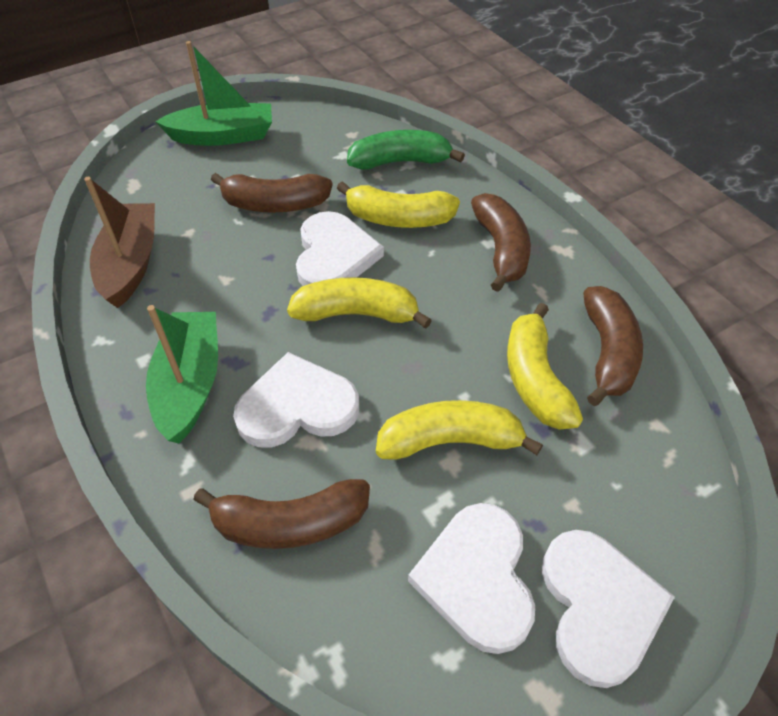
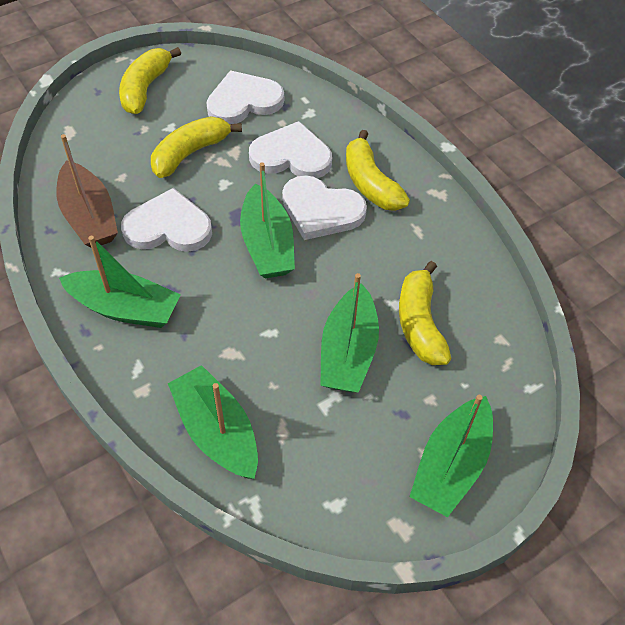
brown banana: 4 -> 0
green banana: 1 -> 0
green boat: 2 -> 5

